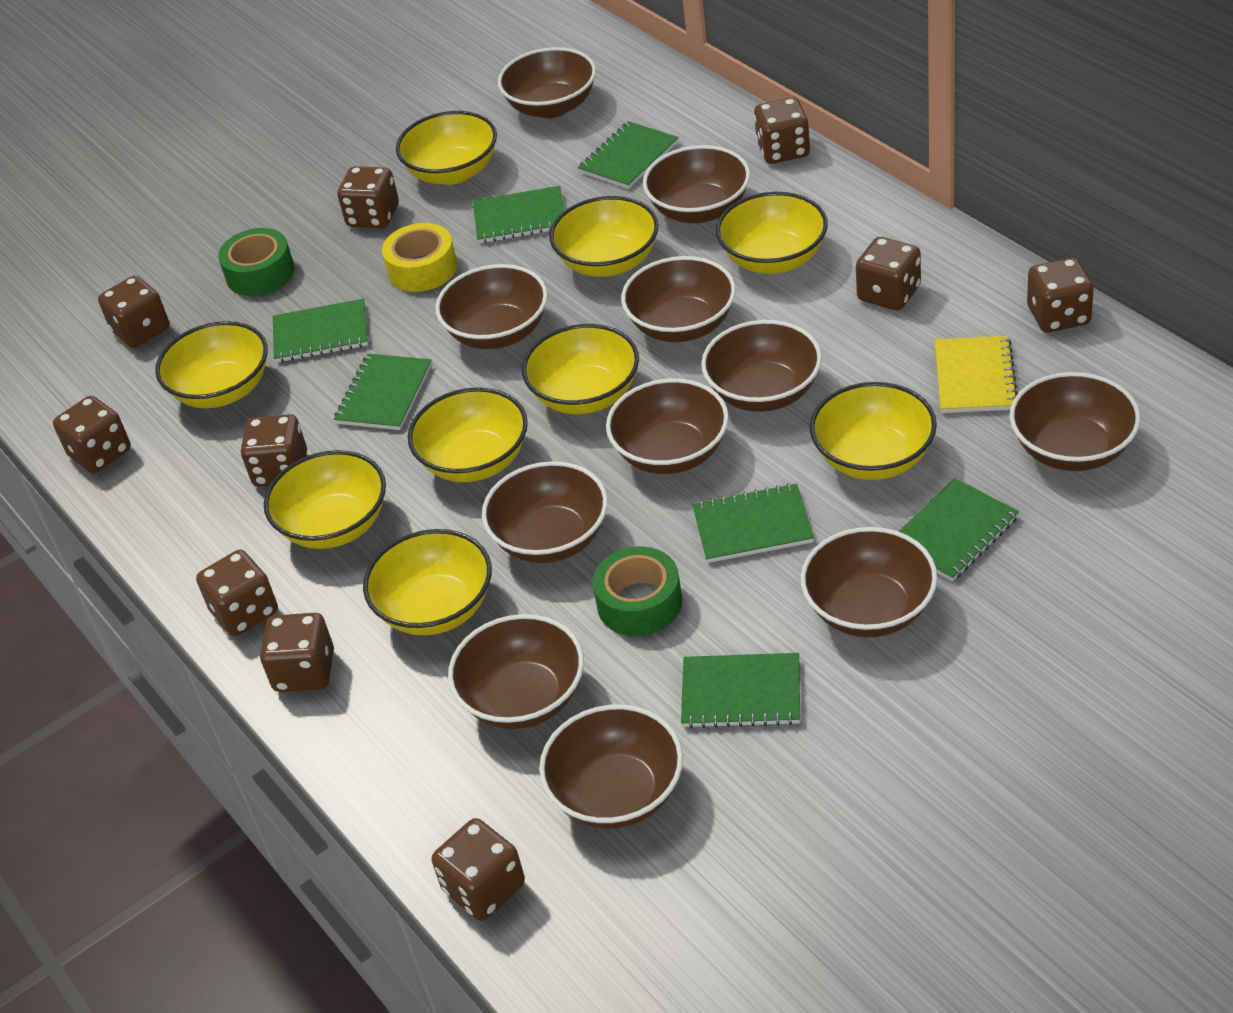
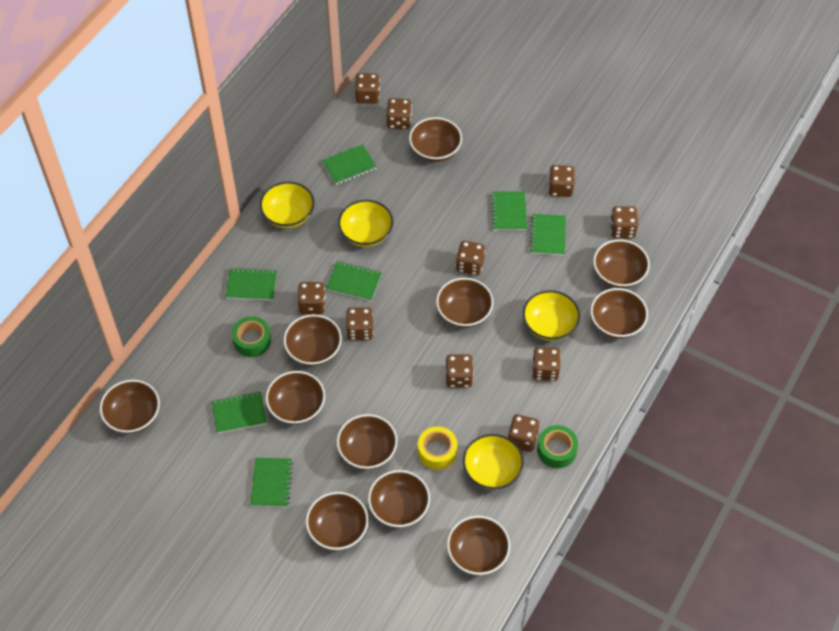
yellow bowl: 9 -> 4
yellow notebook: 1 -> 0

